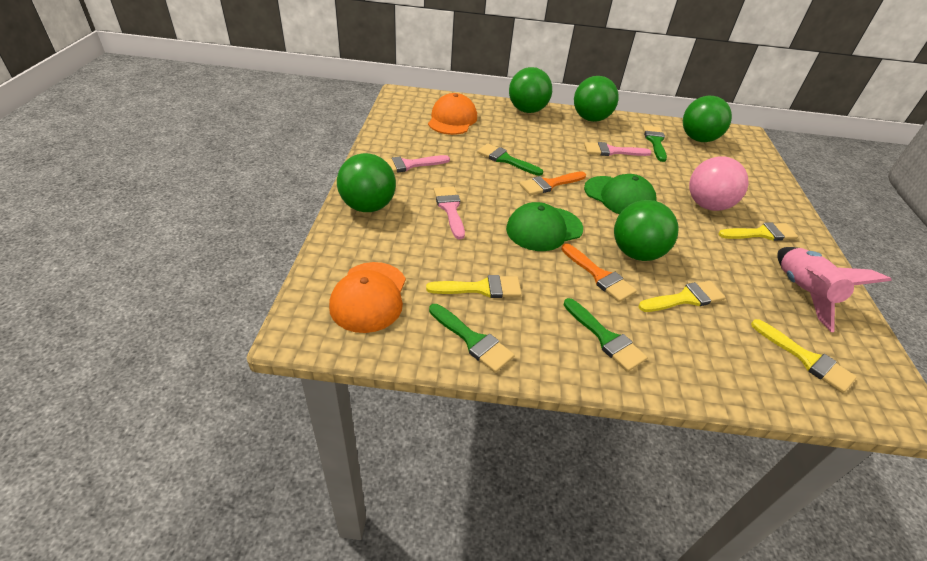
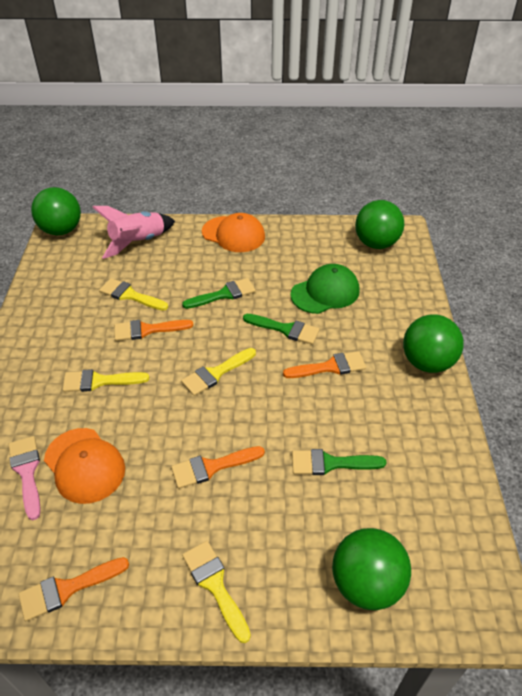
green ball: 5 -> 4
green brush: 4 -> 3
green cap: 2 -> 1
orange brush: 2 -> 4
pink ball: 1 -> 0
pink brush: 3 -> 1

